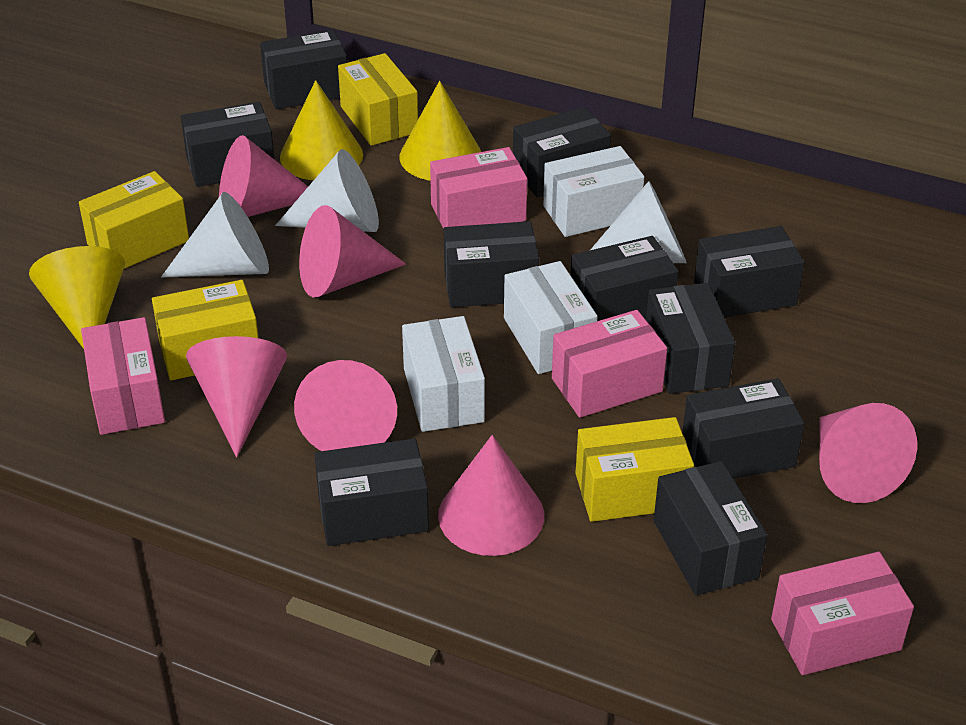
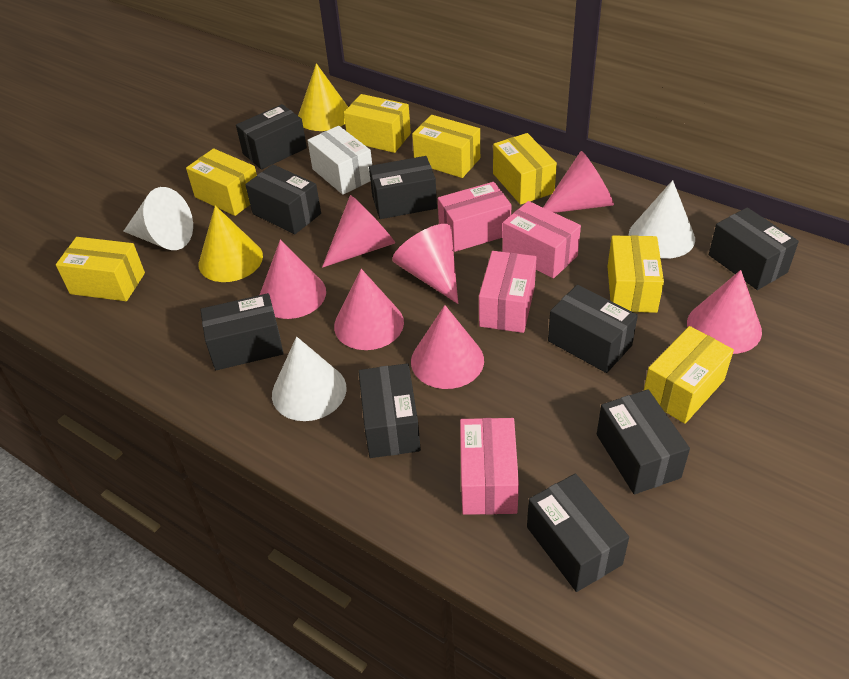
black box: 10 -> 9
pink cone: 6 -> 7
white box: 3 -> 1
yellow box: 4 -> 7
yellow cone: 3 -> 2

